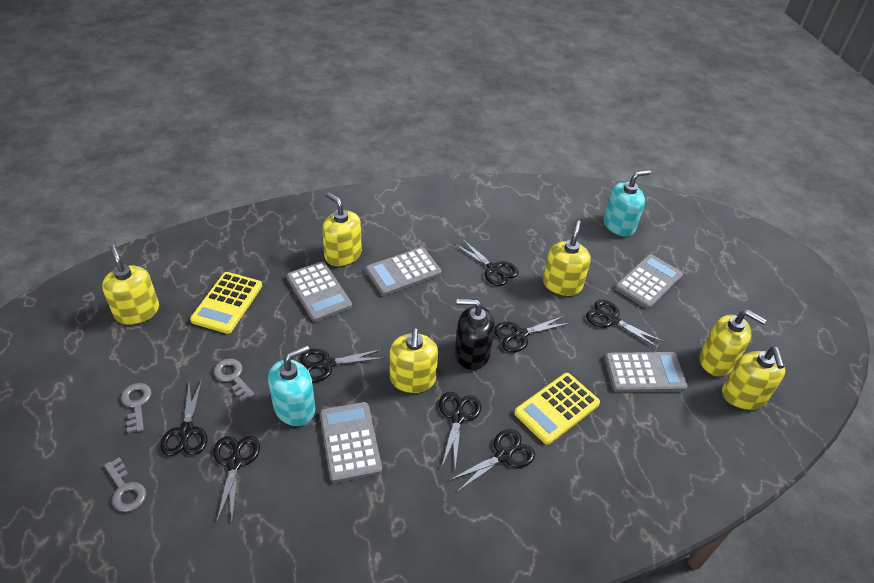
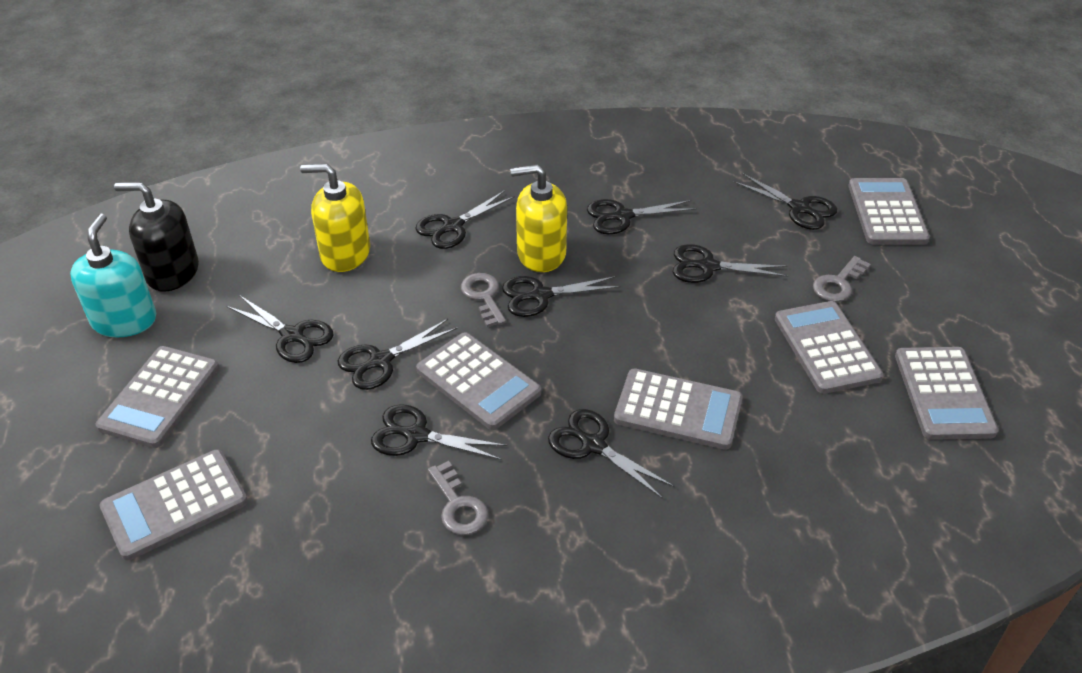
black scissors: 8 -> 9
grey calculator: 5 -> 7
turquoise soap dispenser: 2 -> 1
yellow calculator: 2 -> 0
yellow soap dispenser: 6 -> 2

